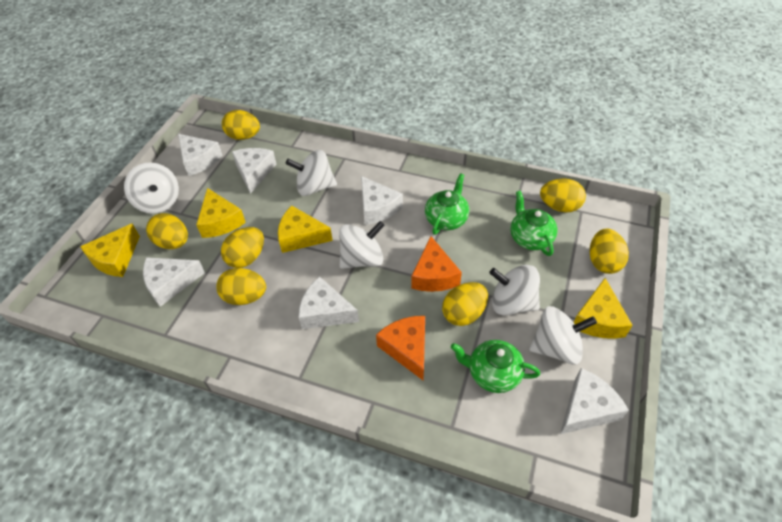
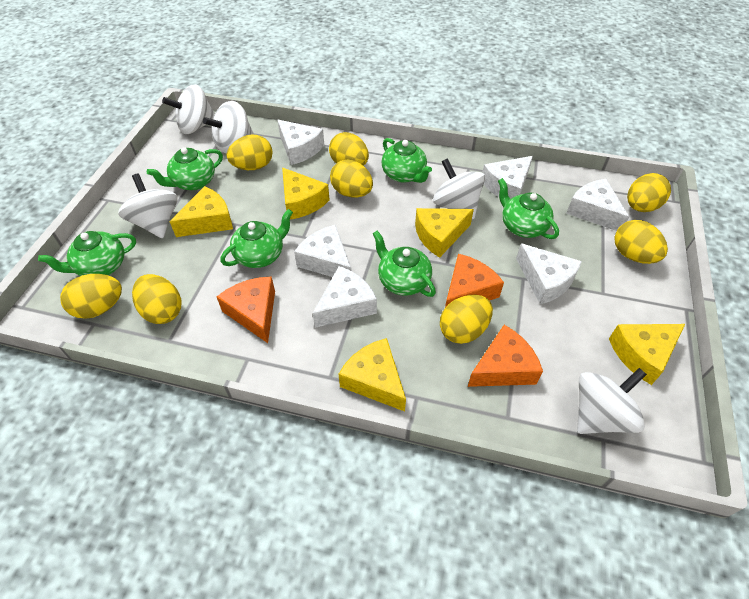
green teapot: 3 -> 6
orange cheese: 2 -> 3
yellow cheese: 4 -> 5
yellow egg: 7 -> 8

